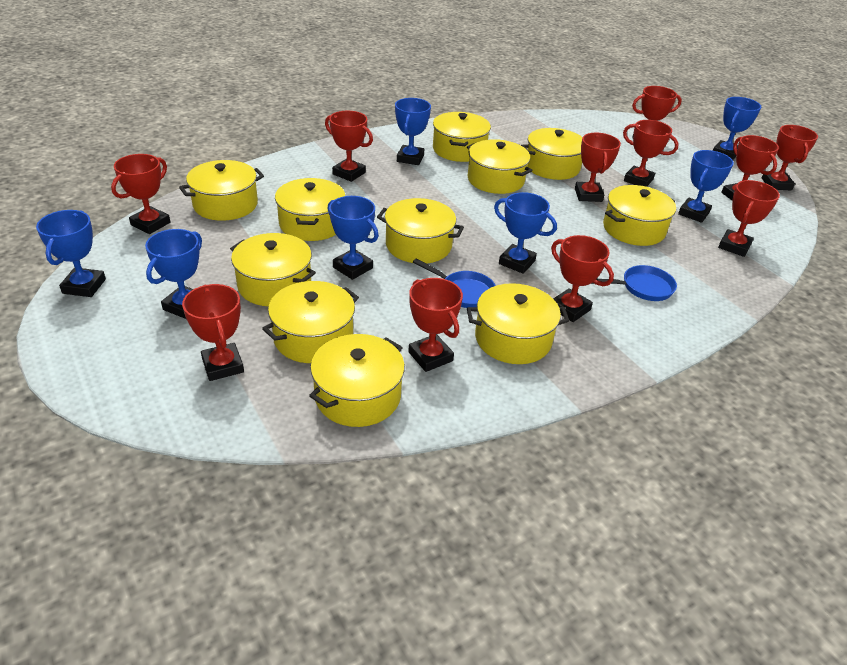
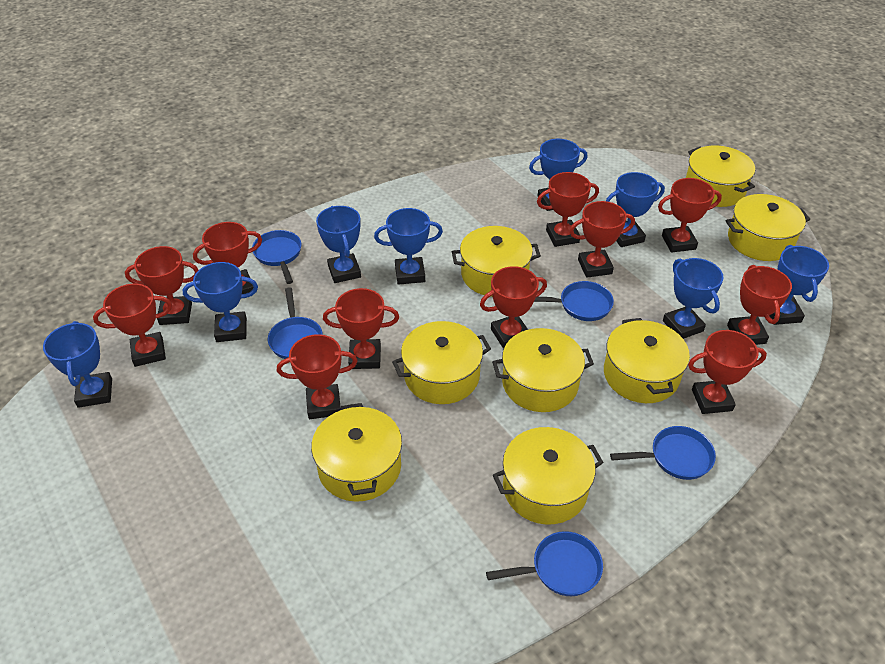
blue pan: 2 -> 5
blue trophy: 7 -> 8
yellow pot: 11 -> 8

